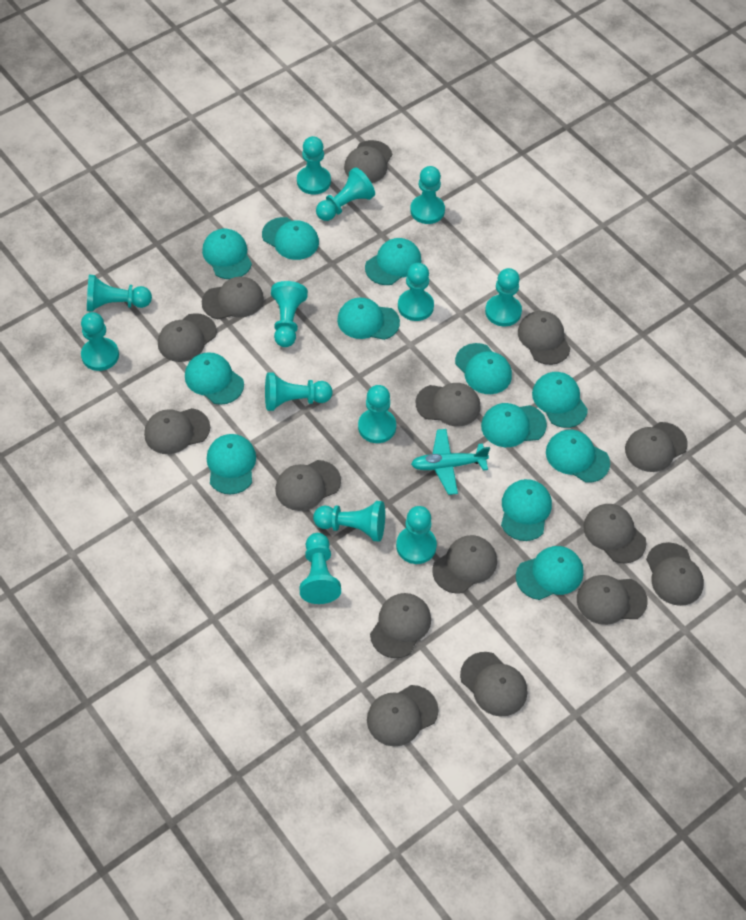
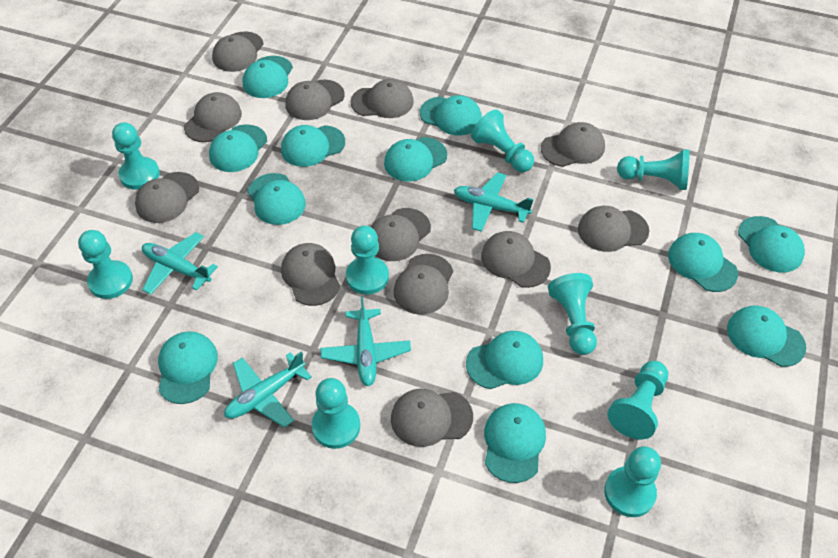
grey cap: 15 -> 12
turquoise pawn: 13 -> 9
turquoise plane: 1 -> 4

